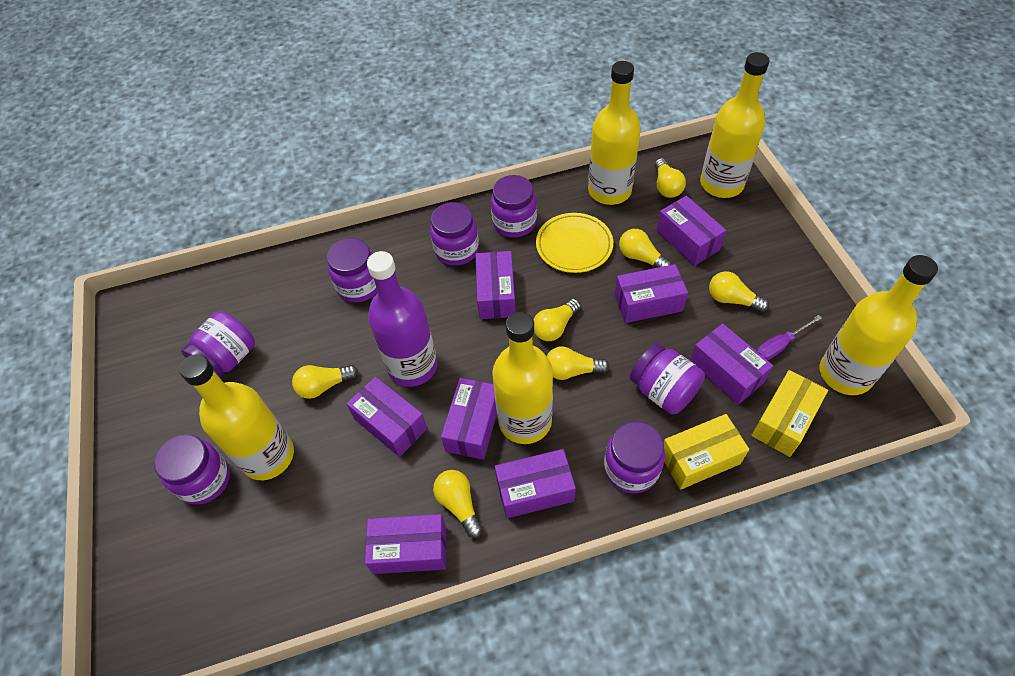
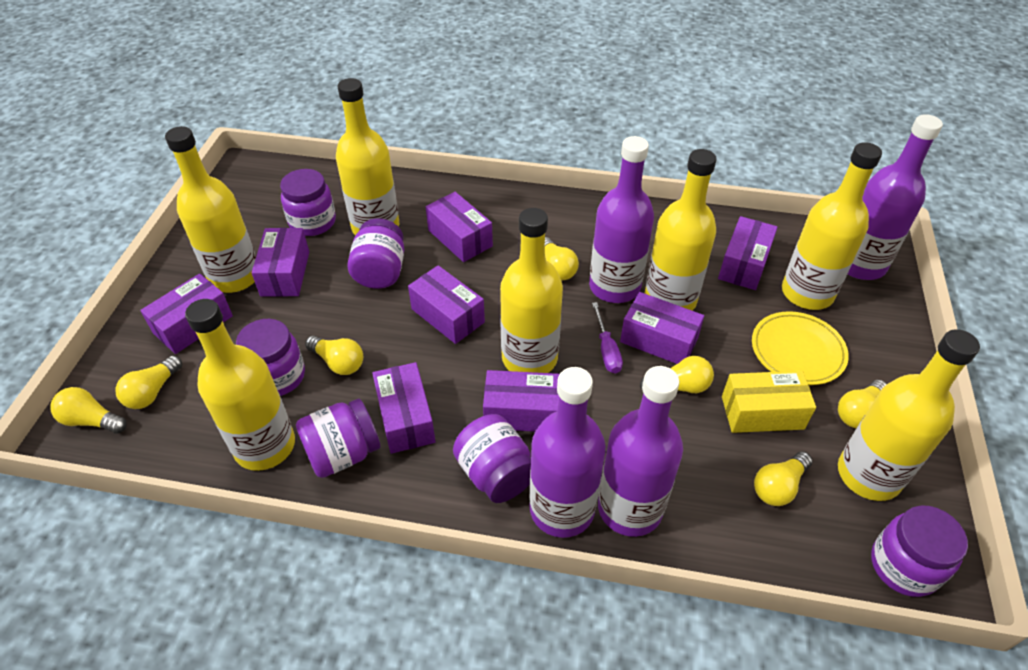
purple bottle: 1 -> 4
purple jar: 7 -> 6
yellow bottle: 5 -> 7
yellow box: 2 -> 1

